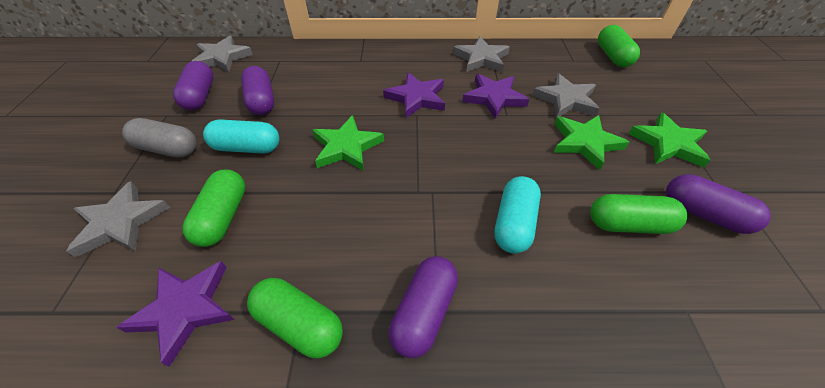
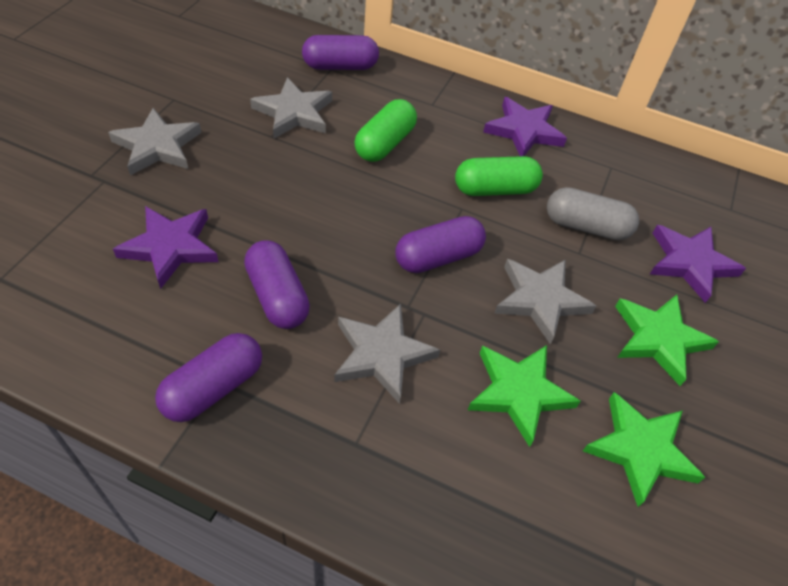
green capsule: 4 -> 2
turquoise capsule: 2 -> 0

